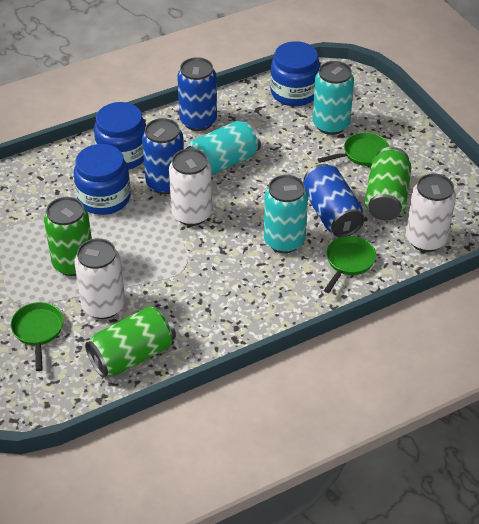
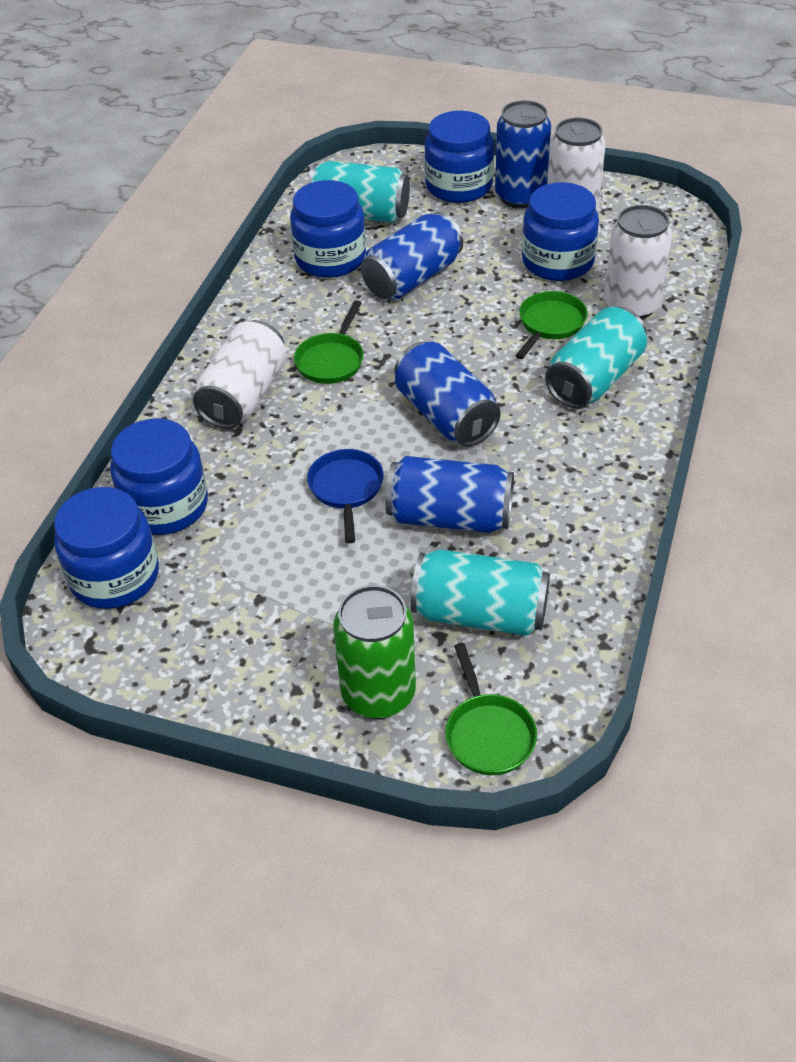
blue can: 3 -> 4
blue jar: 3 -> 5
blue pan: 0 -> 1
green can: 3 -> 1

